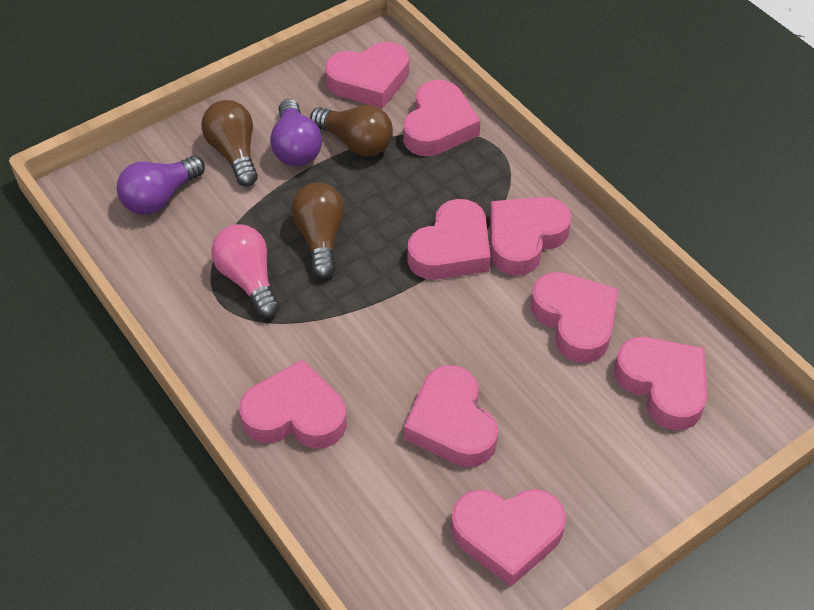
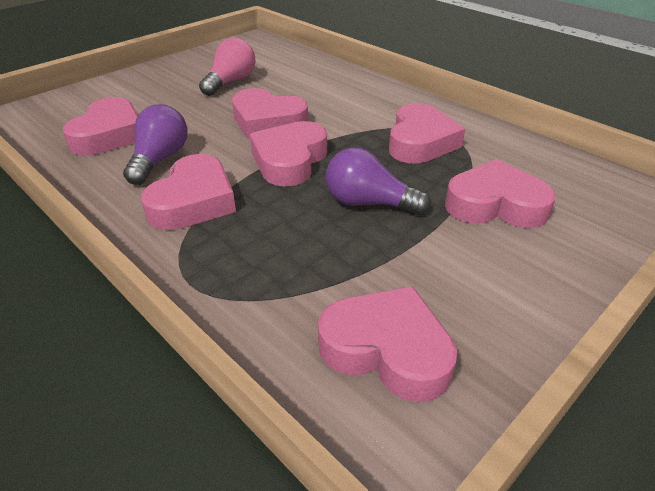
brown light bulb: 3 -> 0
pink heart: 9 -> 7

